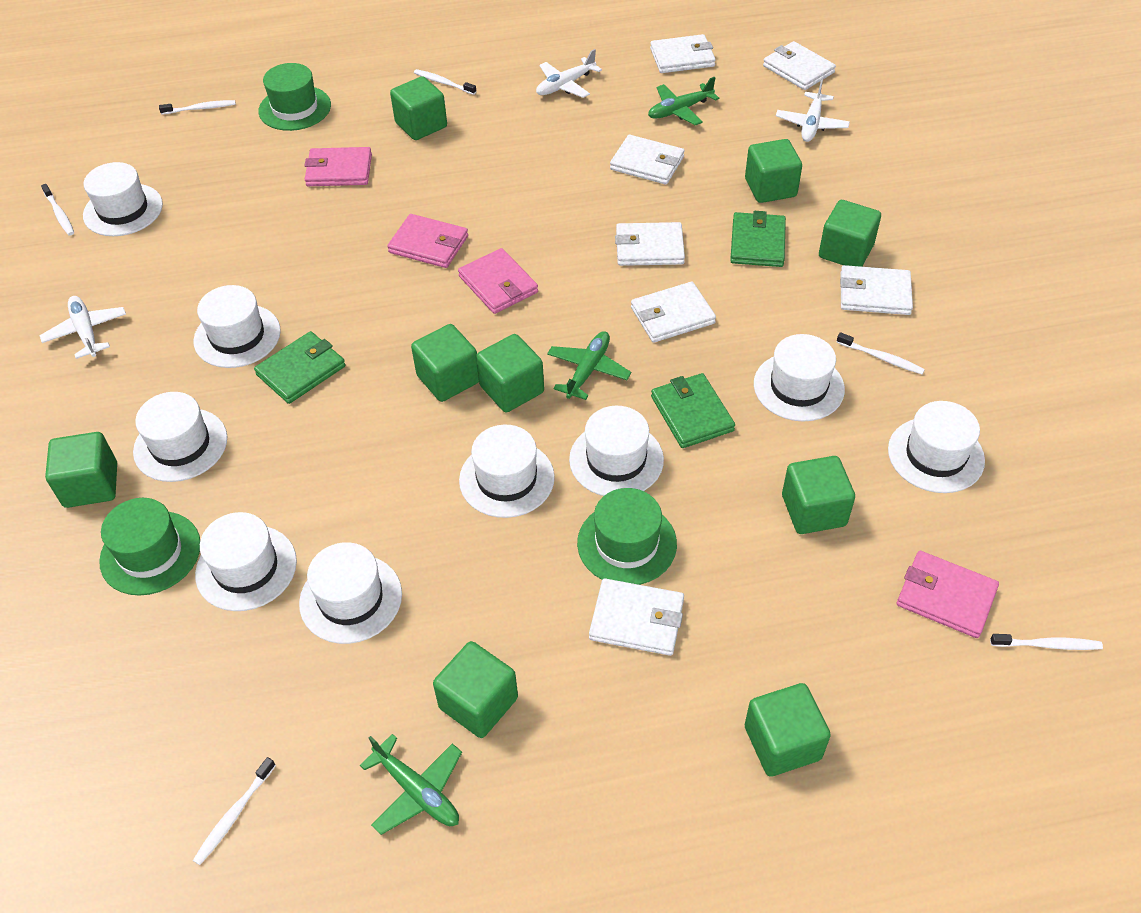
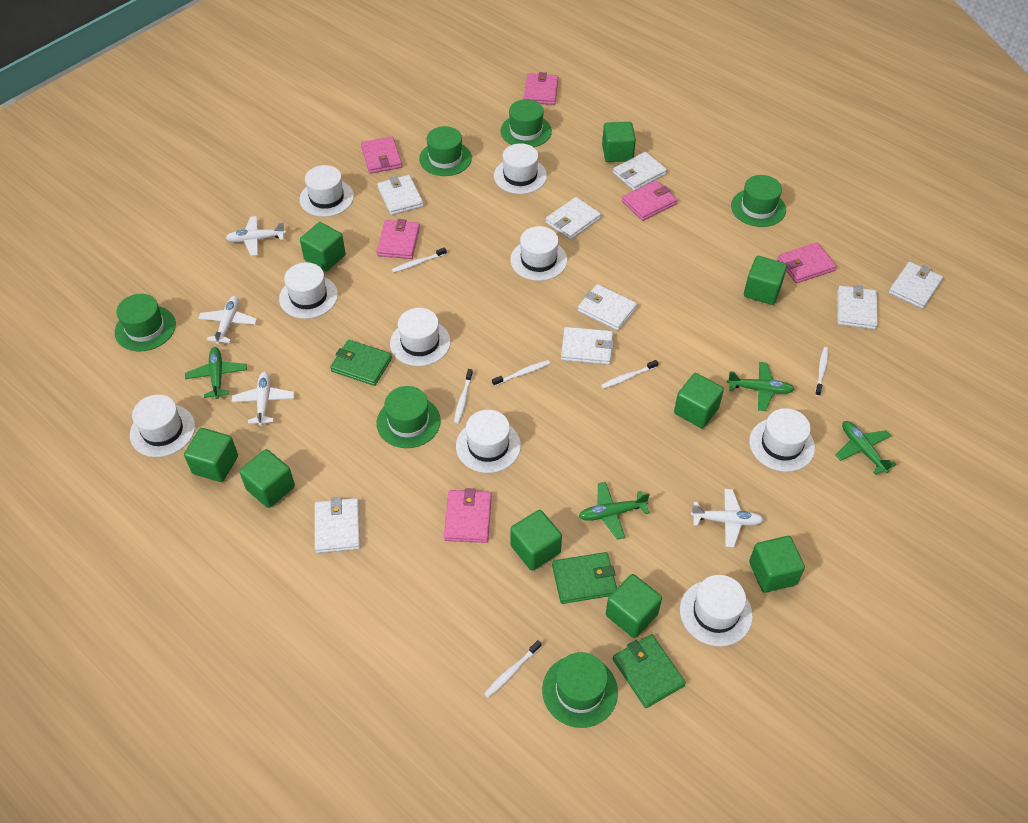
green hat: 3 -> 6
green plane: 3 -> 4
pink wallet: 4 -> 6
white plane: 3 -> 4
white wallet: 7 -> 8

